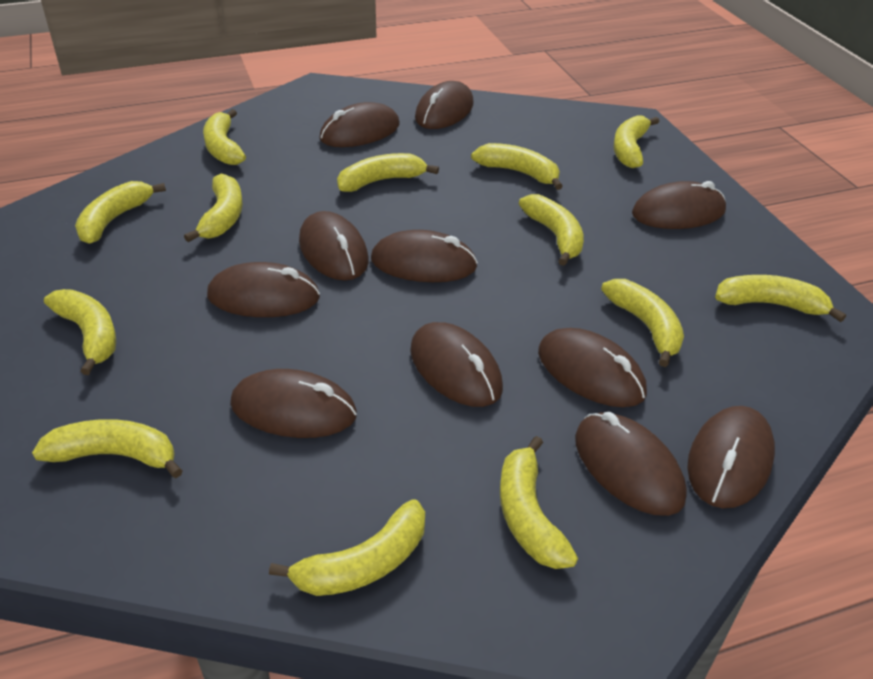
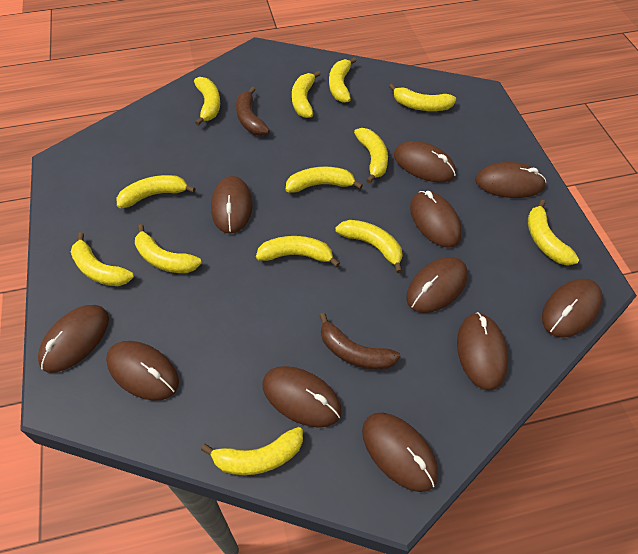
brown banana: 0 -> 2

